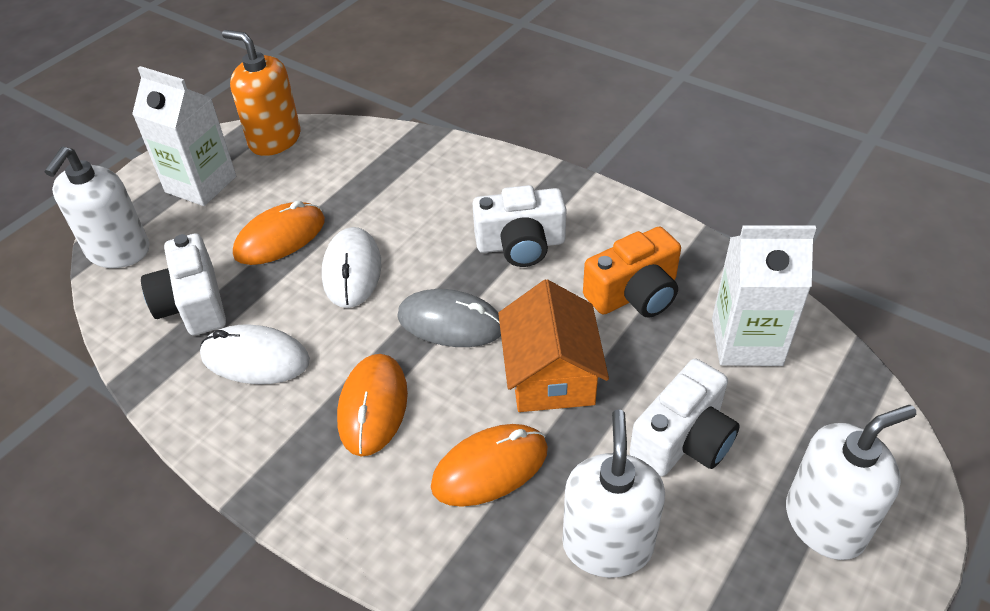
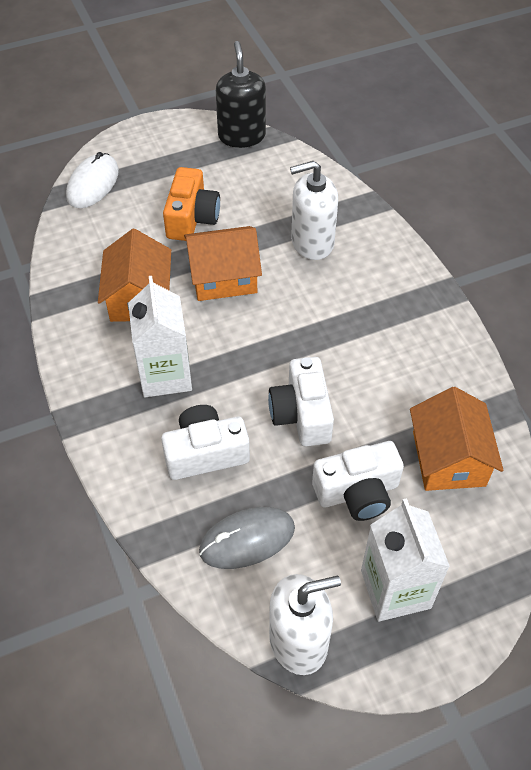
black soap dispenser: 0 -> 1
orange house: 1 -> 3
orange mouse: 3 -> 0
orange soap dispenser: 1 -> 0
white mouse: 2 -> 1
white soap dispenser: 3 -> 2

